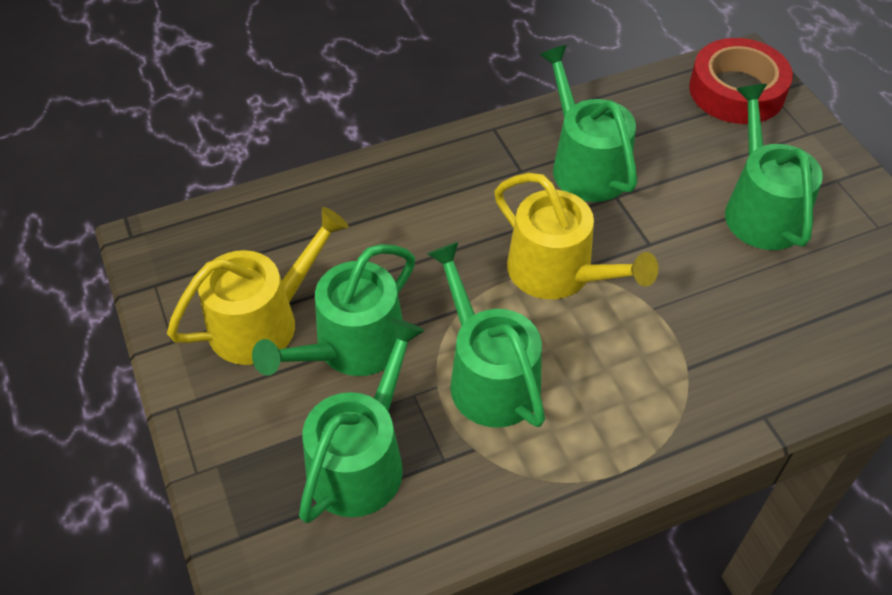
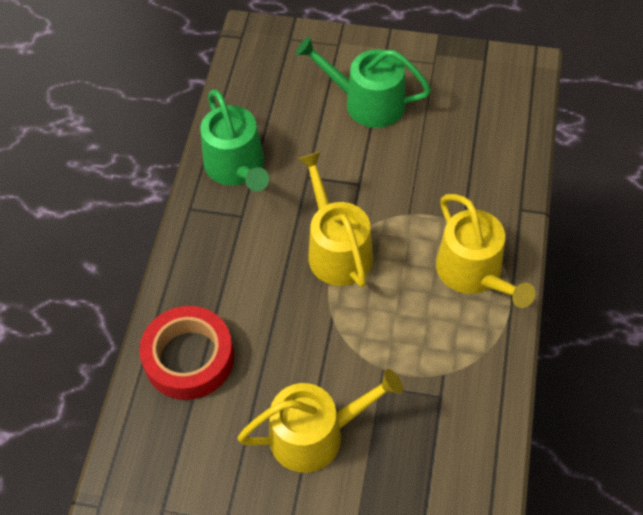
green watering can: 5 -> 2
yellow watering can: 2 -> 3

